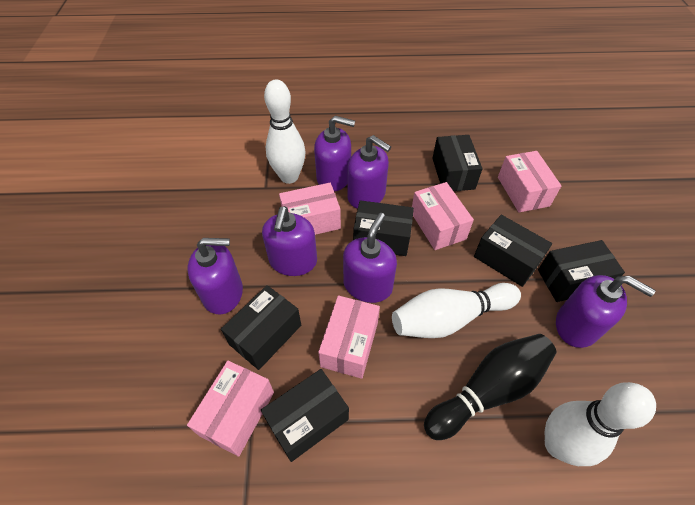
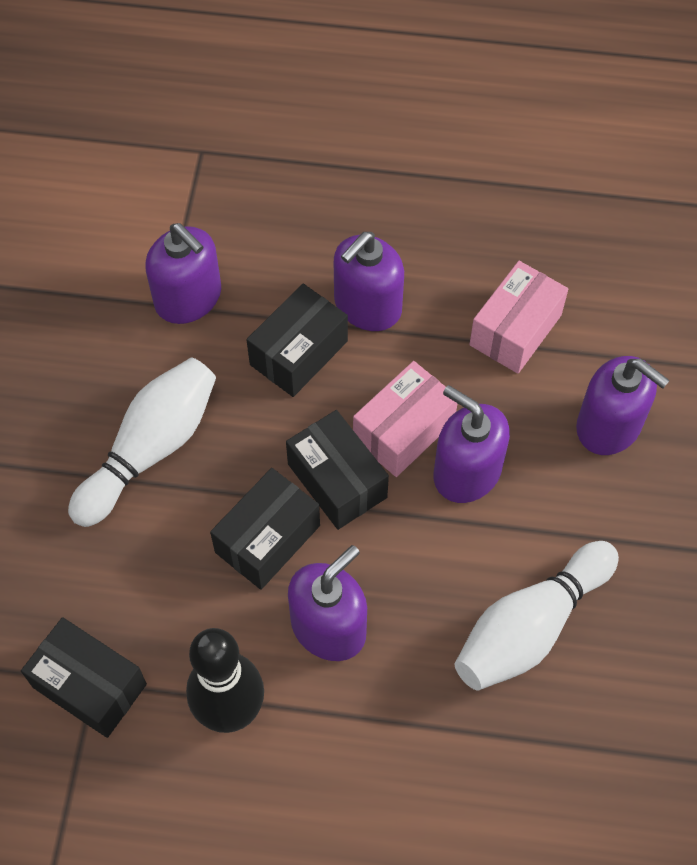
black box: 6 -> 4
pink box: 5 -> 2
purple soap dispenser: 6 -> 5
white bowling pin: 3 -> 2

